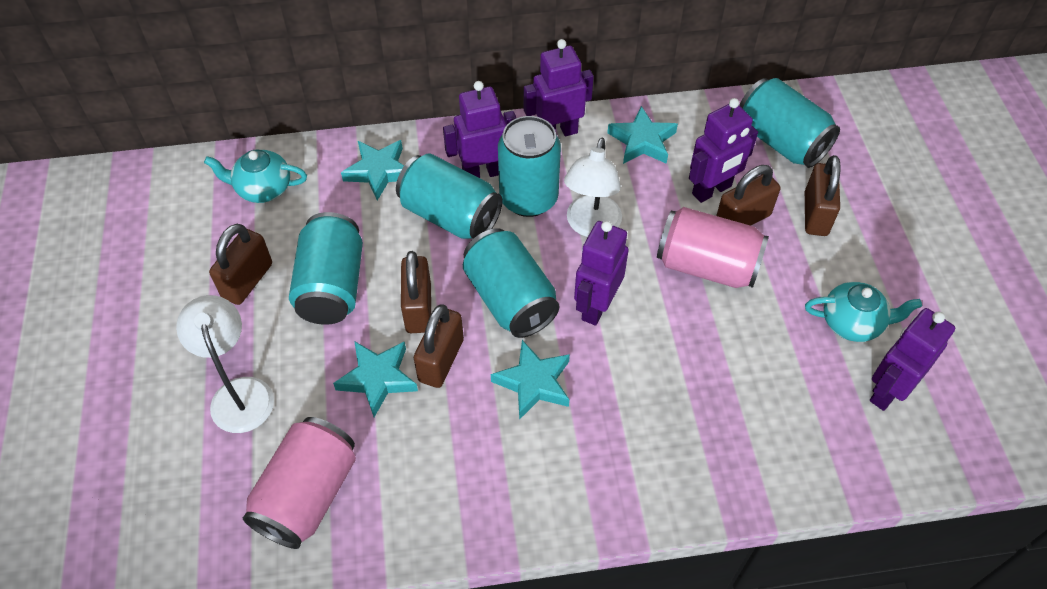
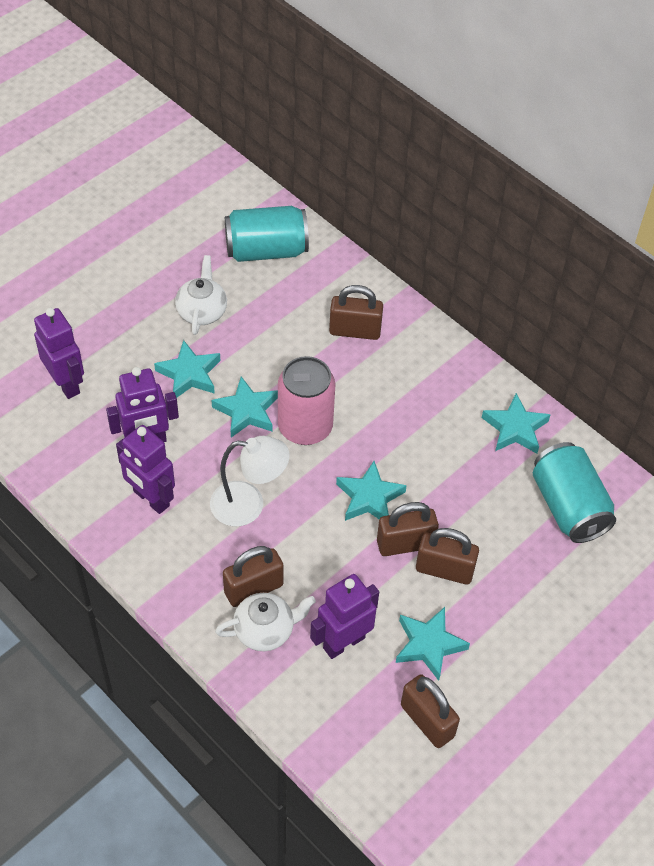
pink can: 2 -> 1
purple robot: 5 -> 4
turquoise can: 5 -> 2
turquoise star: 4 -> 5
turquoise teapot: 2 -> 0
white lamp: 2 -> 1
white teapot: 0 -> 2

